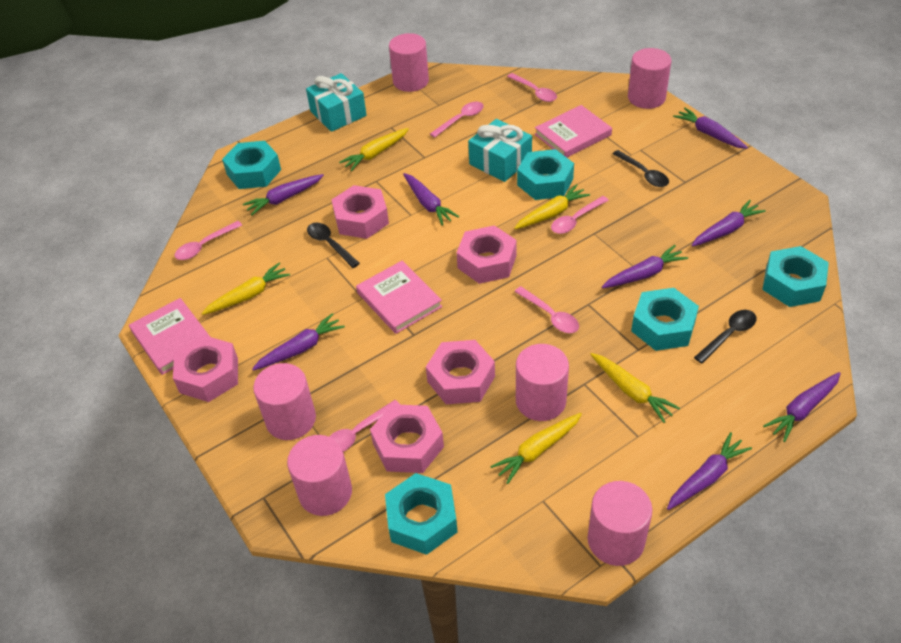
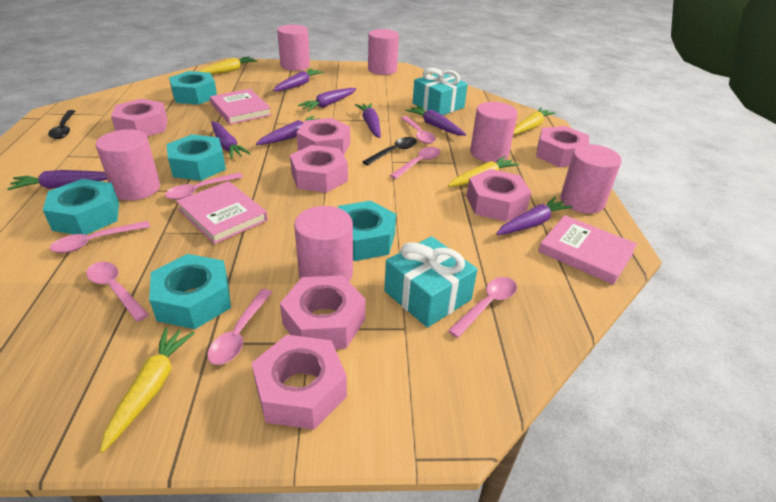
black spoon: 3 -> 2
pink nut: 5 -> 7
pink spoon: 6 -> 7
yellow carrot: 5 -> 4

